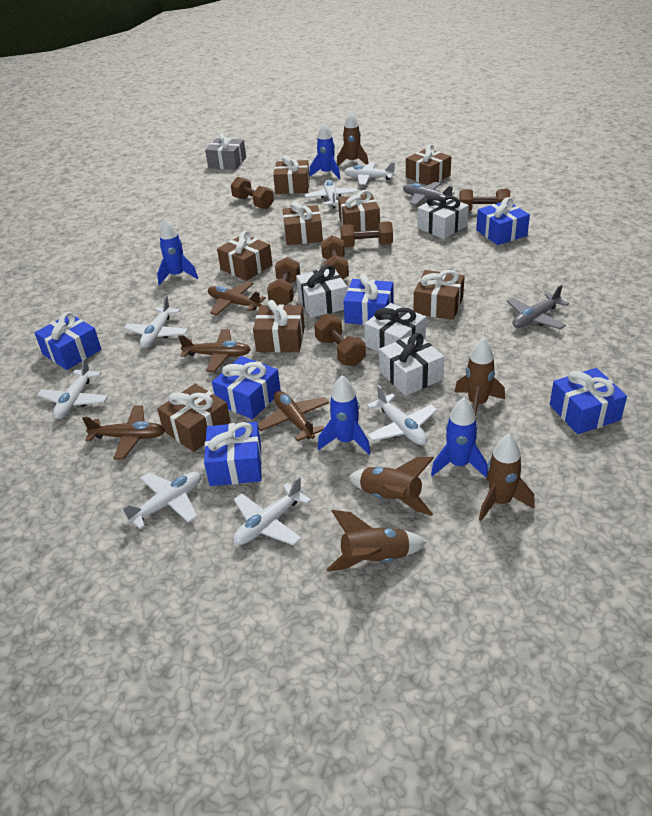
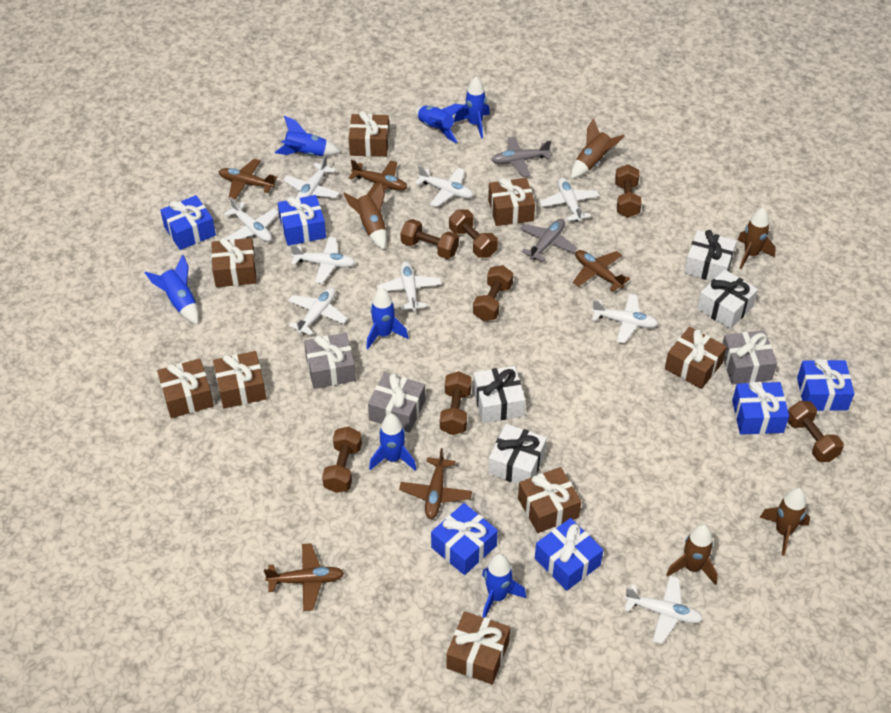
blue rocket: 4 -> 7
brown dumbbell: 6 -> 7
brown plane: 4 -> 5
grey gift: 1 -> 3
white plane: 7 -> 9

